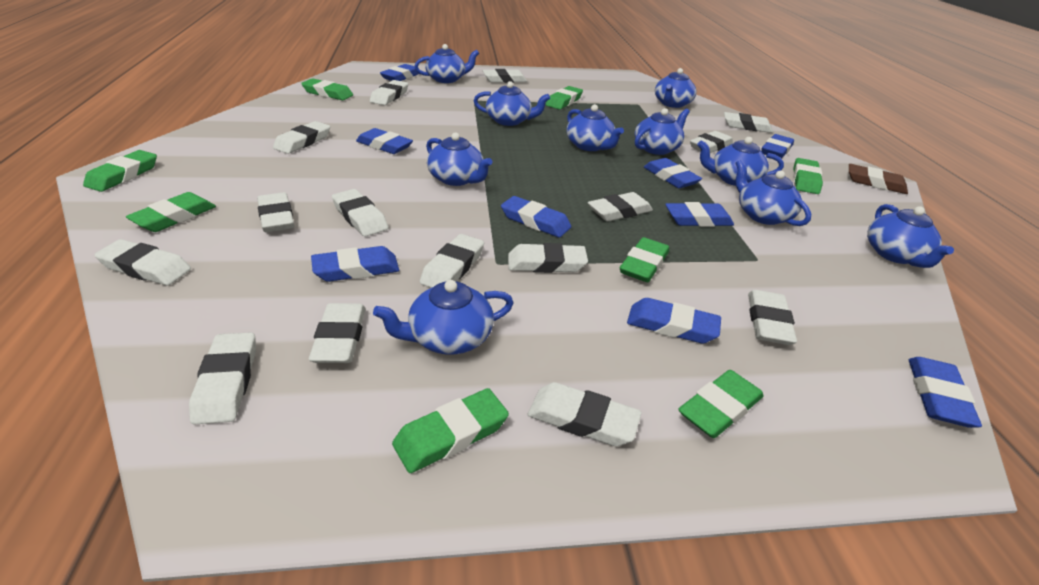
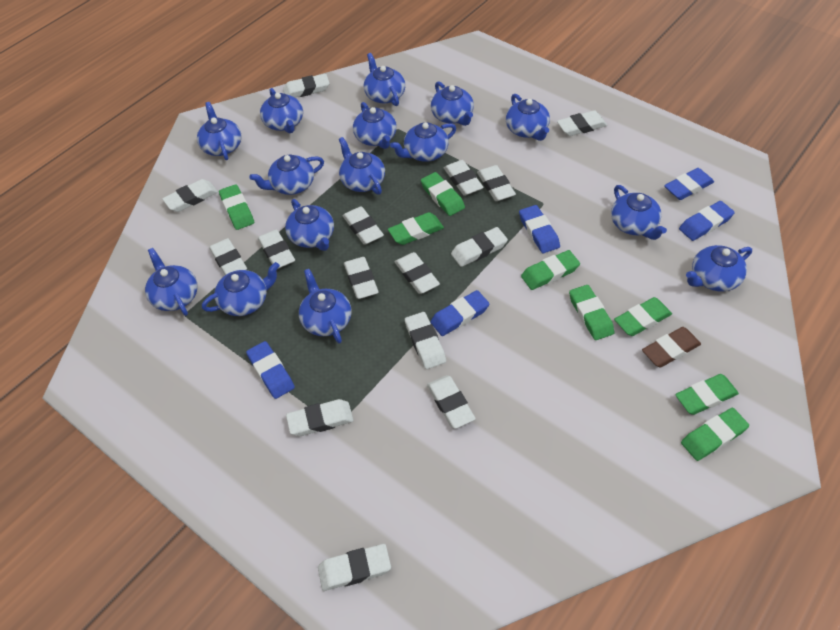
blue eraser: 9 -> 5
blue teapot: 10 -> 15

